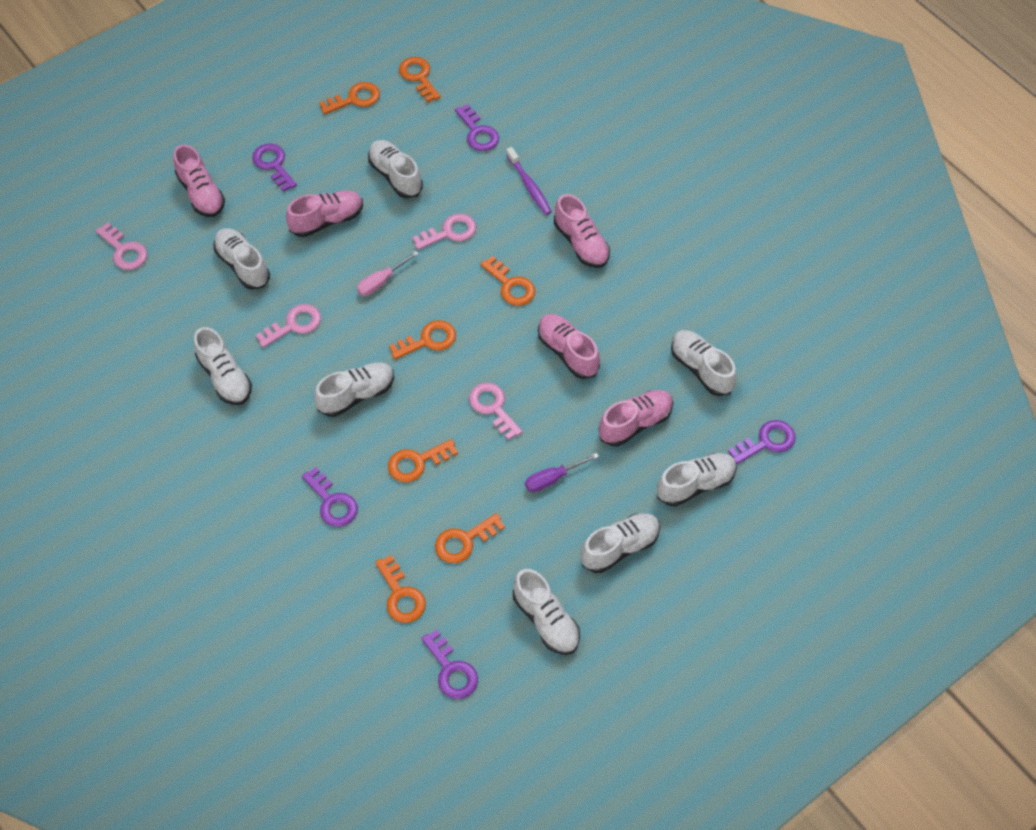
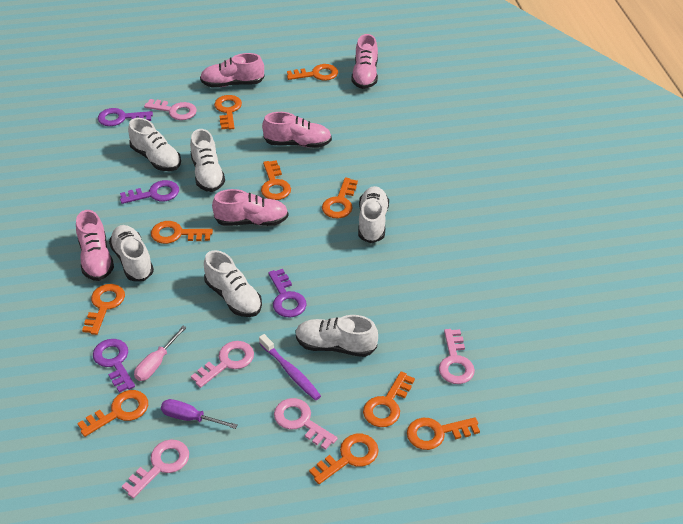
orange key: 7 -> 10
pink key: 4 -> 5
purple key: 5 -> 4
white shoe: 8 -> 6

